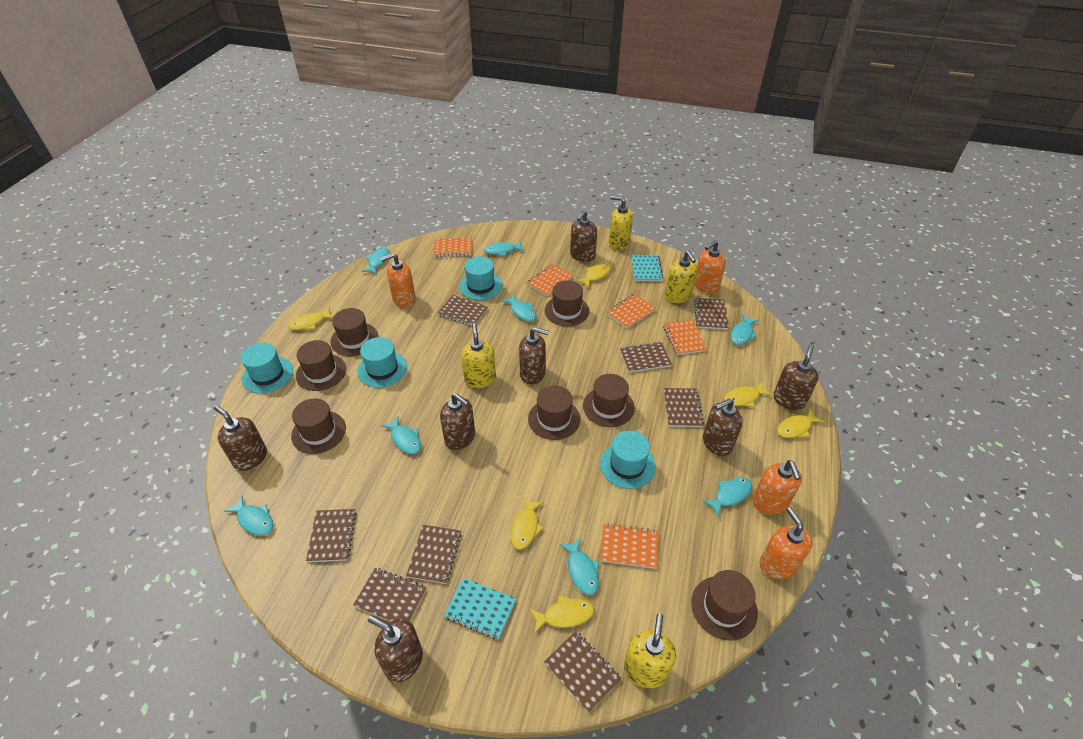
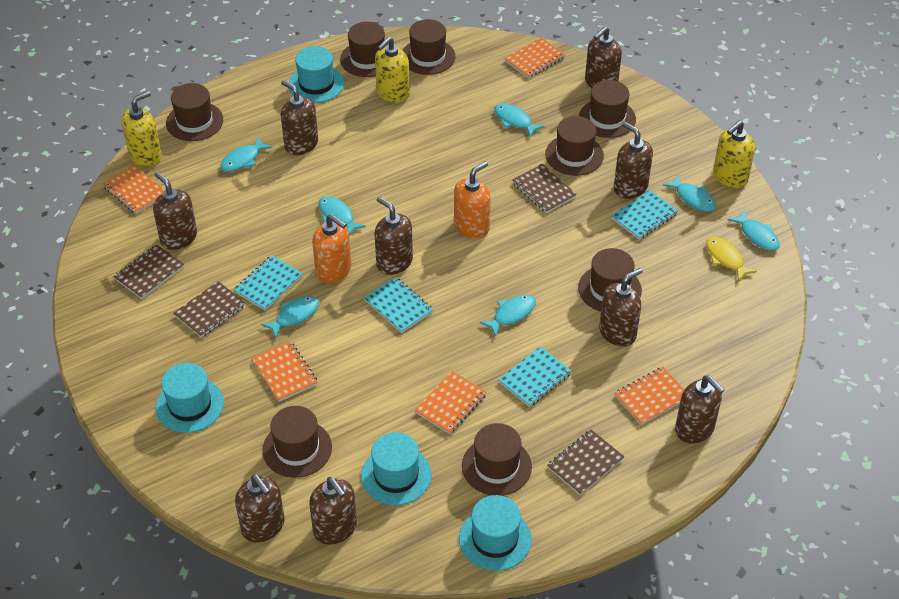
brown hat: 7 -> 8
brown notebook: 8 -> 4
brown soap dispenser: 7 -> 9
orange soap dispenser: 4 -> 2
turquoise fish: 8 -> 7
turquoise notebook: 2 -> 4
yellow fish: 6 -> 1
yellow soap dispenser: 4 -> 3

